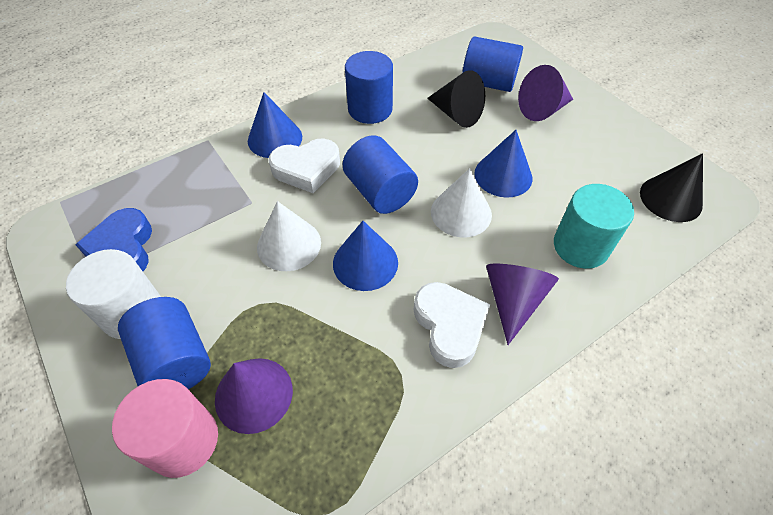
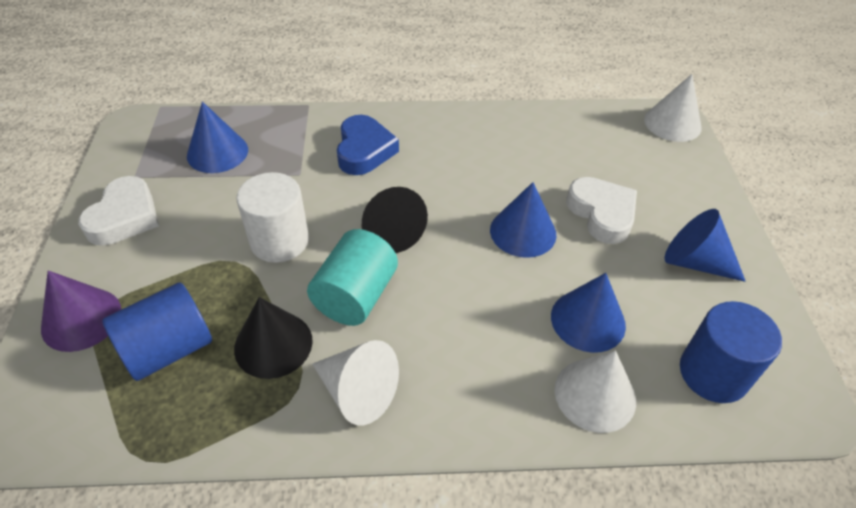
blue cone: 3 -> 4
blue cylinder: 4 -> 2
pink cylinder: 1 -> 0
purple cone: 3 -> 1
white cone: 2 -> 3

